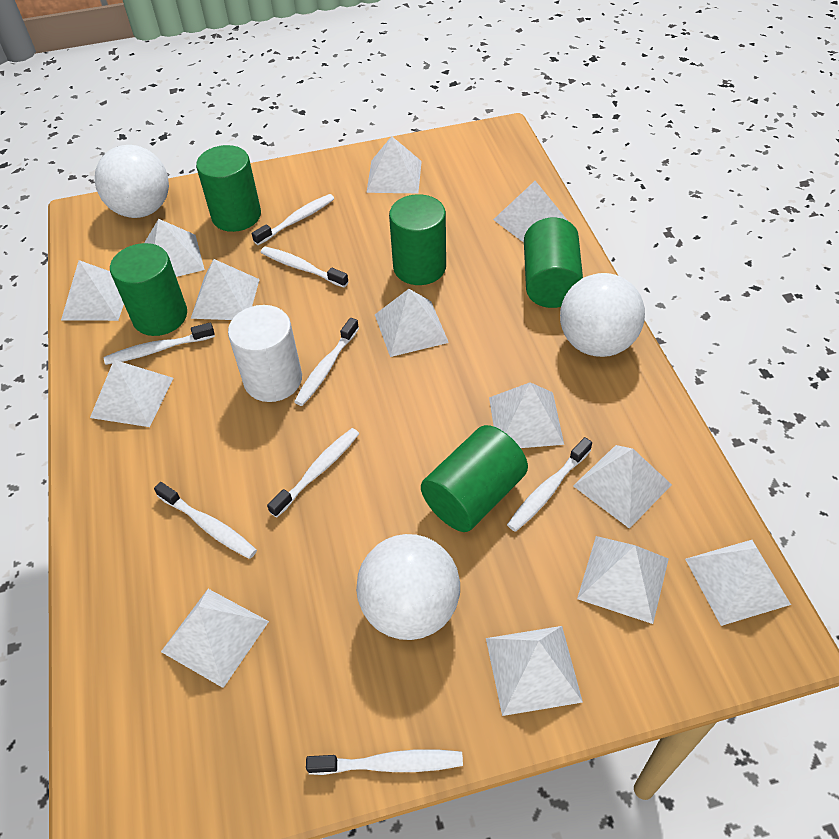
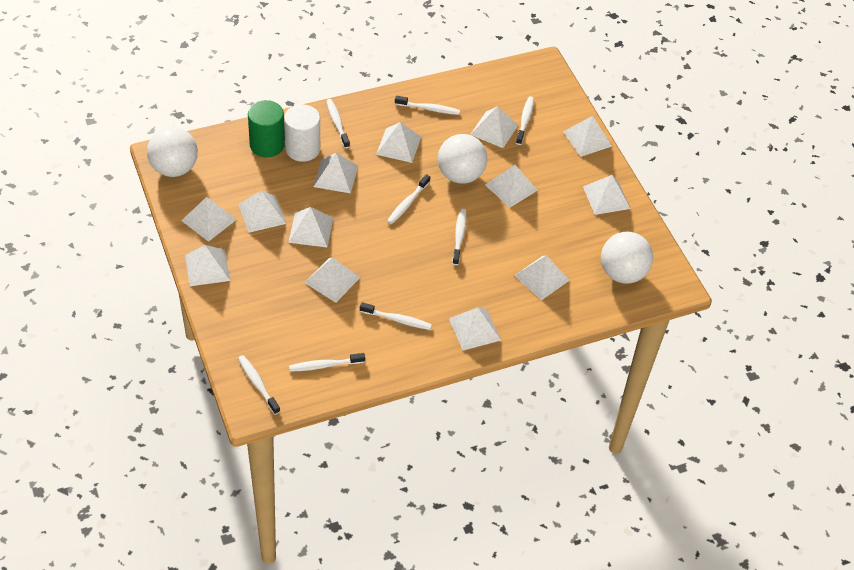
green cylinder: 5 -> 1

